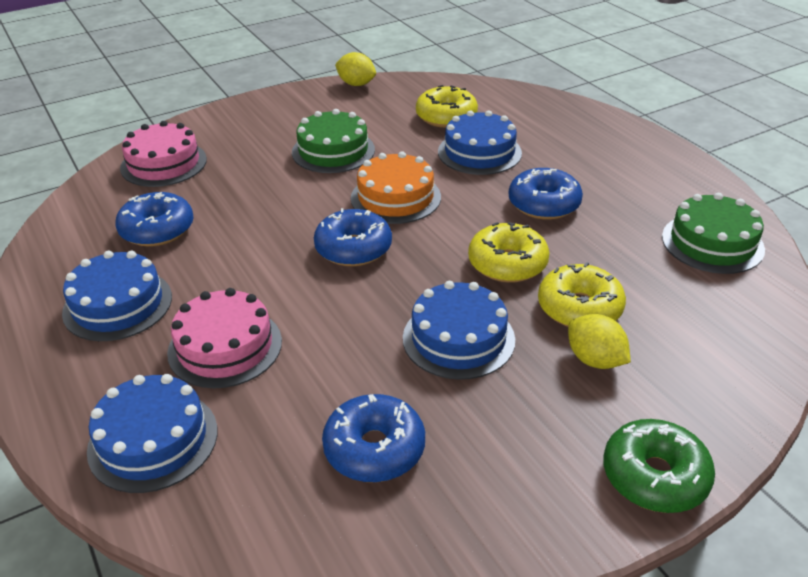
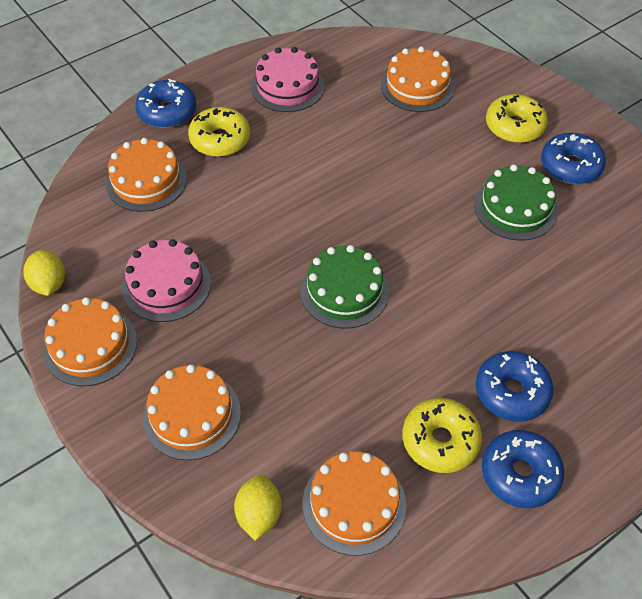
blue cake: 4 -> 0
green donut: 1 -> 0
orange cake: 1 -> 5

